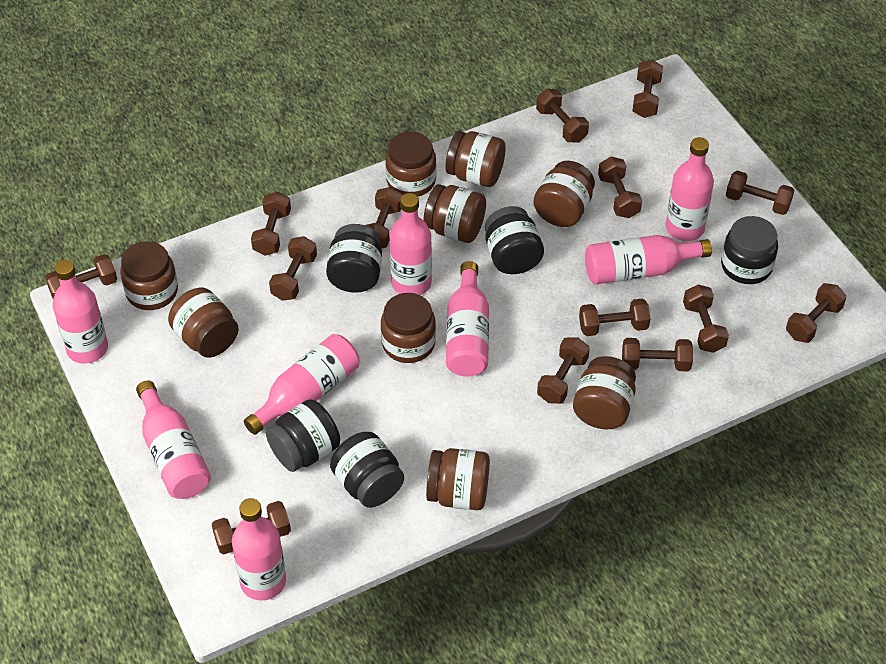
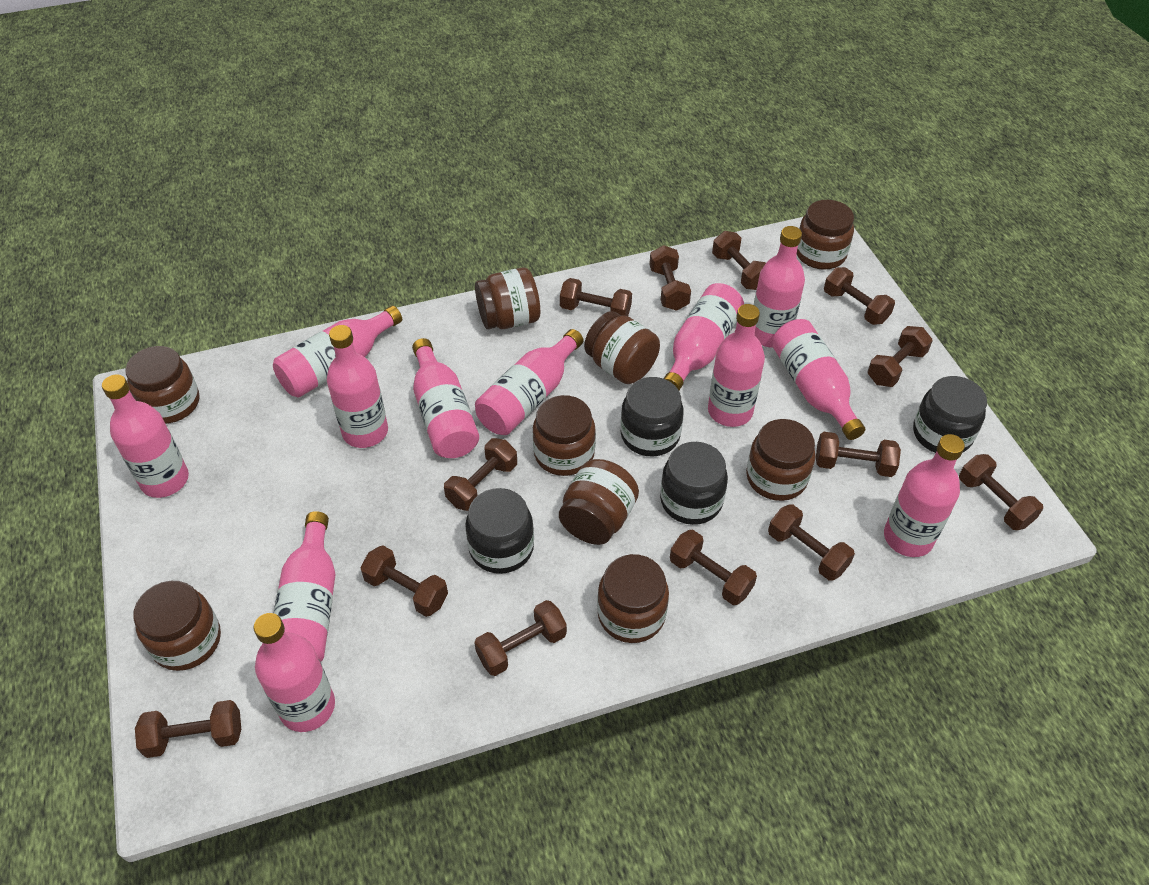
black jar: 5 -> 4
brown dumbbell: 14 -> 13
pink bottle: 8 -> 12

